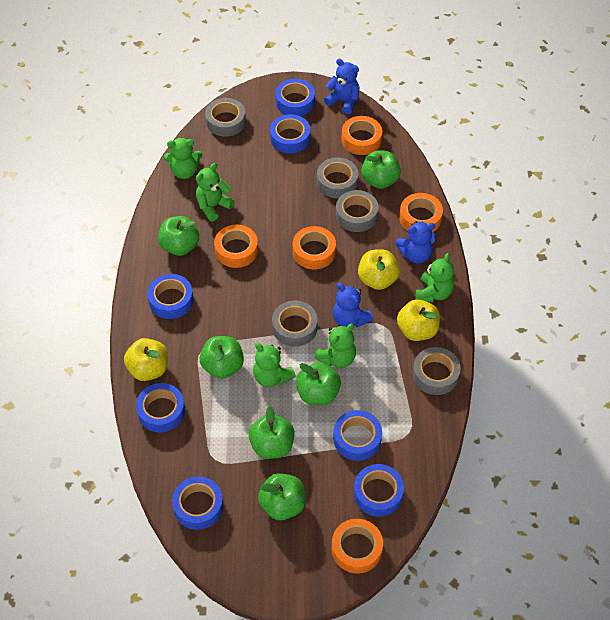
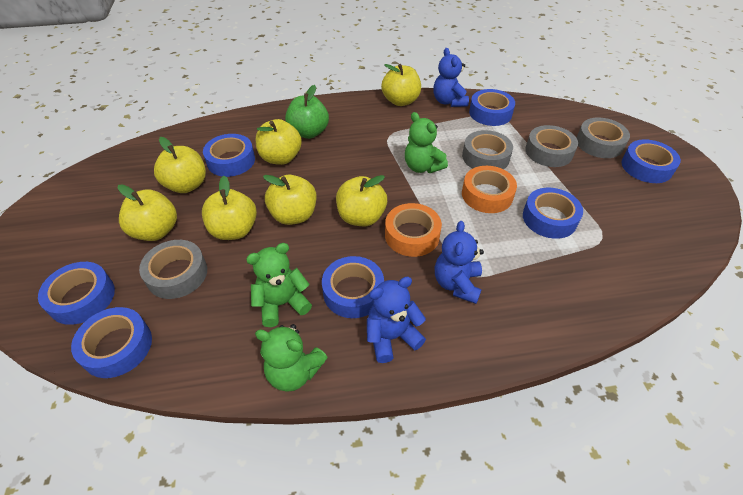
green apple: 6 -> 1
green teddy bear: 5 -> 3
grey tape: 5 -> 4
orange tape: 5 -> 2
yellow apple: 3 -> 7

